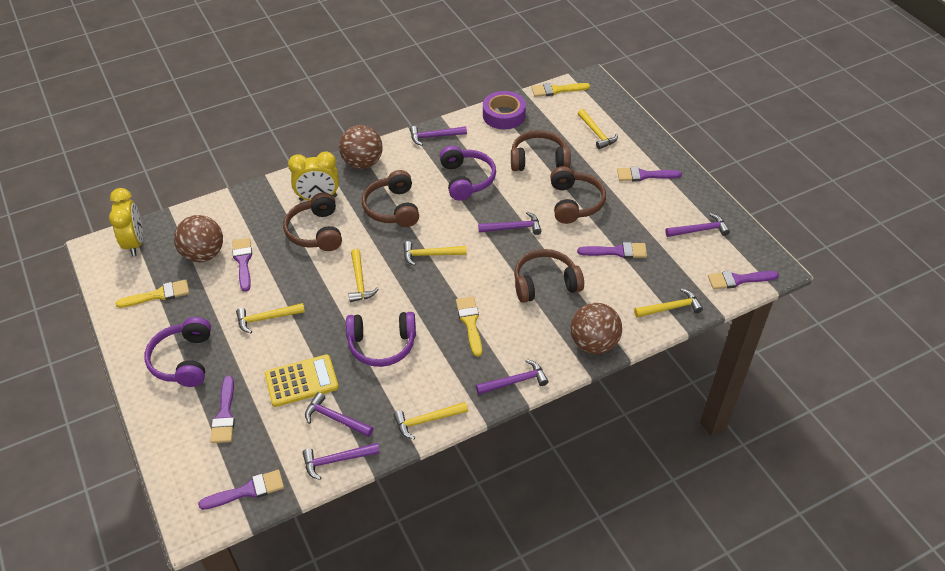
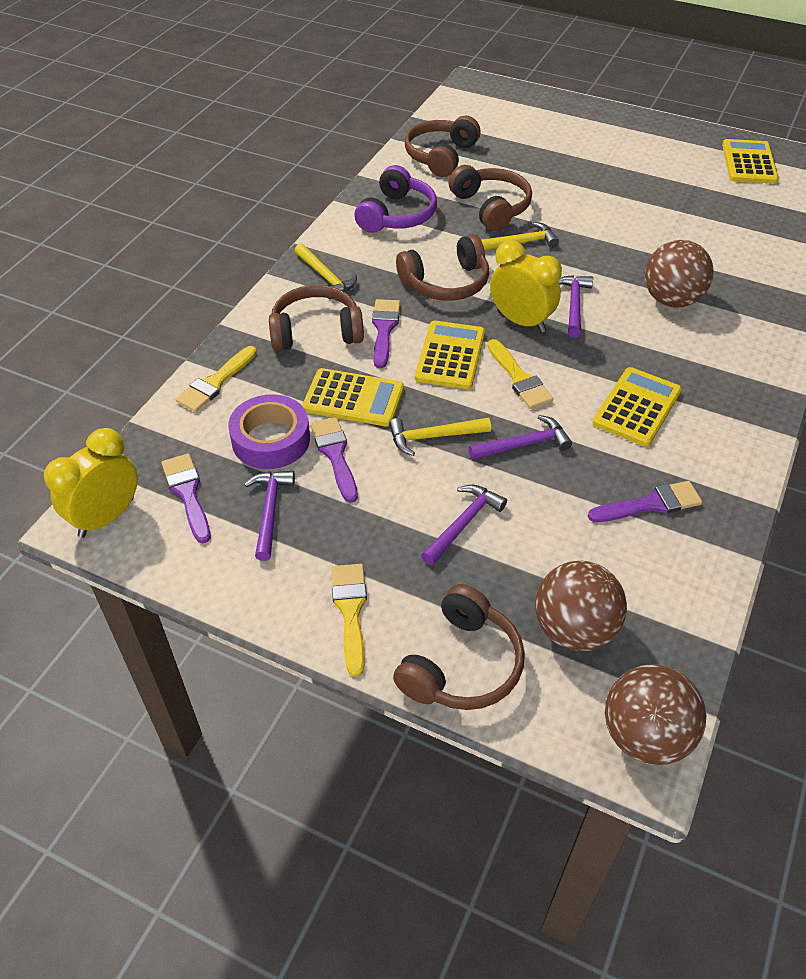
purple brush: 6 -> 4
purple hammer: 6 -> 4
purple headphones: 3 -> 1
yellow calculator: 1 -> 4
yellow hammer: 6 -> 3

